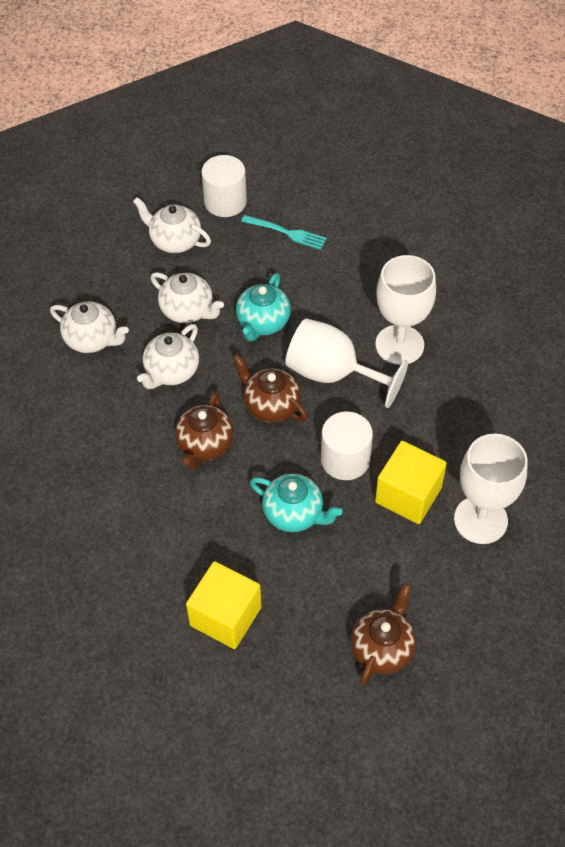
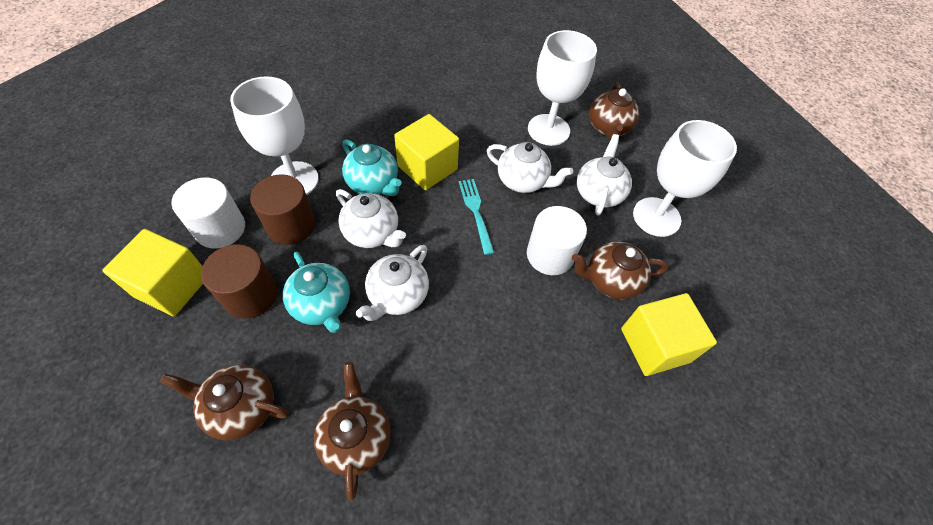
brown cylinder: 0 -> 2
brown teapot: 3 -> 4
yellow cube: 2 -> 3

